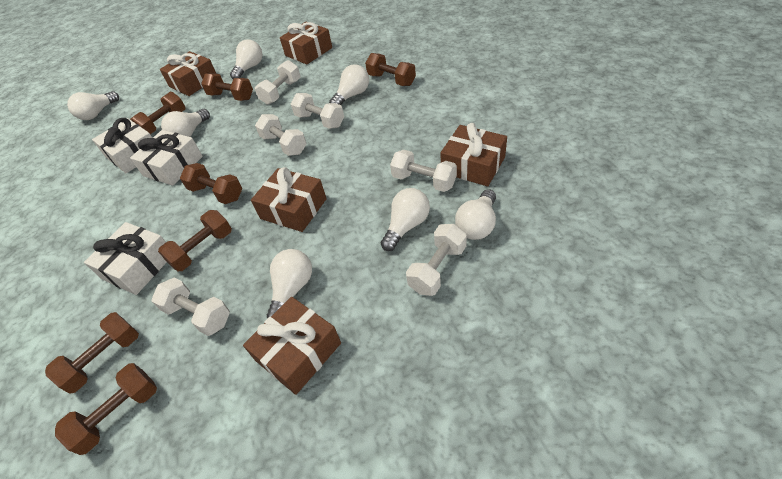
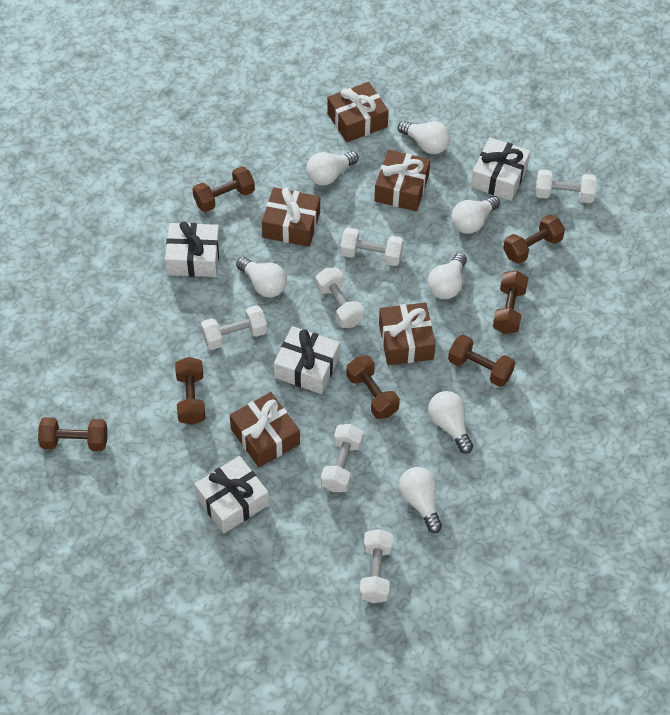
white gift: 3 -> 4

